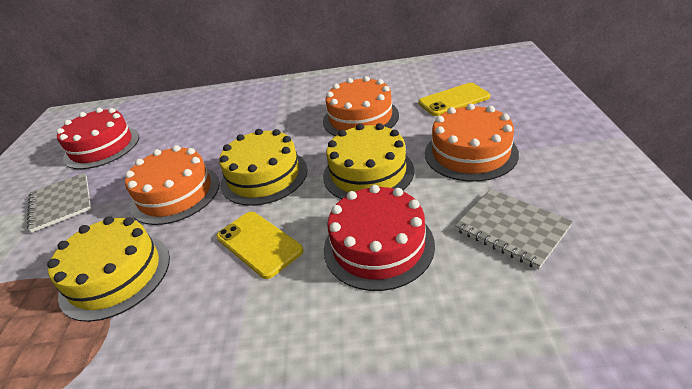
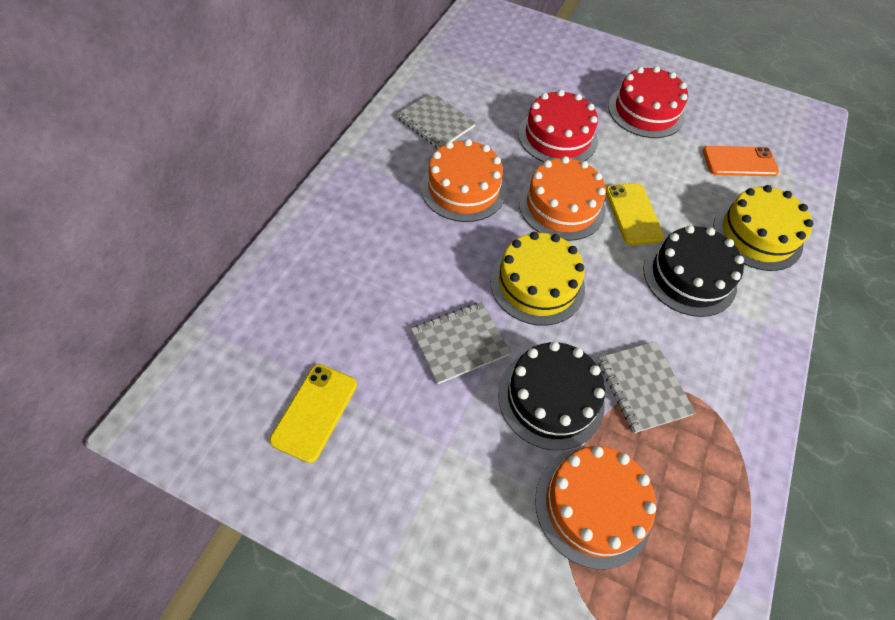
black cake: 0 -> 2
grey notebook: 2 -> 3
orange phone: 0 -> 1
yellow cake: 3 -> 2

